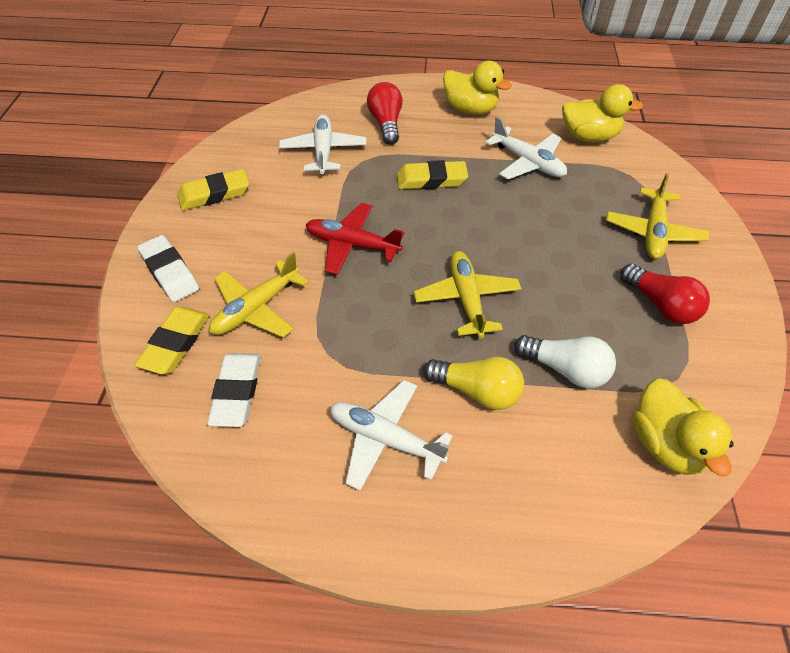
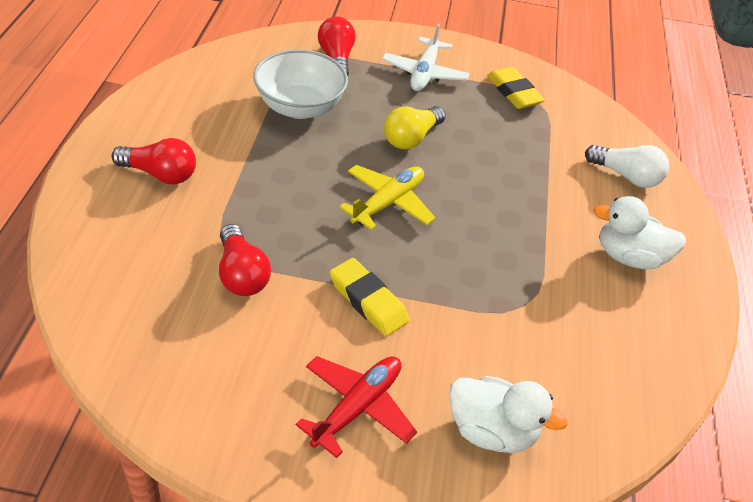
red light bulb: 2 -> 3
white bowl: 0 -> 1
white duck: 0 -> 2
white eraser: 2 -> 0
white plane: 3 -> 1
yellow duck: 3 -> 0
yellow eraser: 3 -> 2
yellow plane: 3 -> 1

